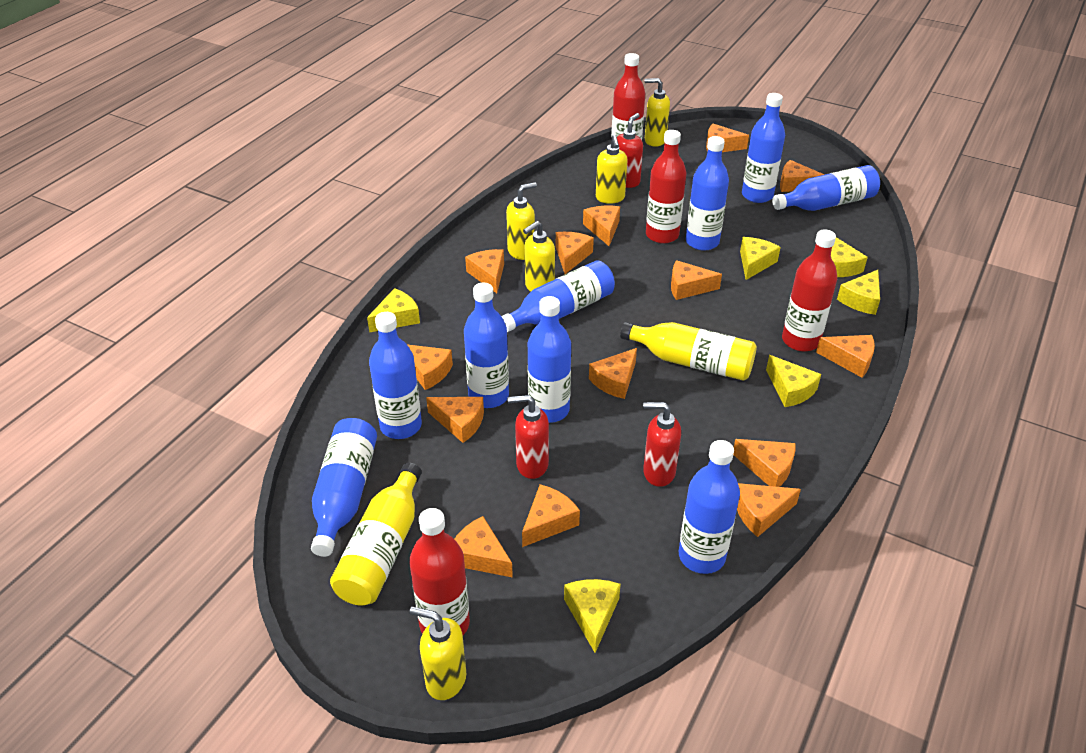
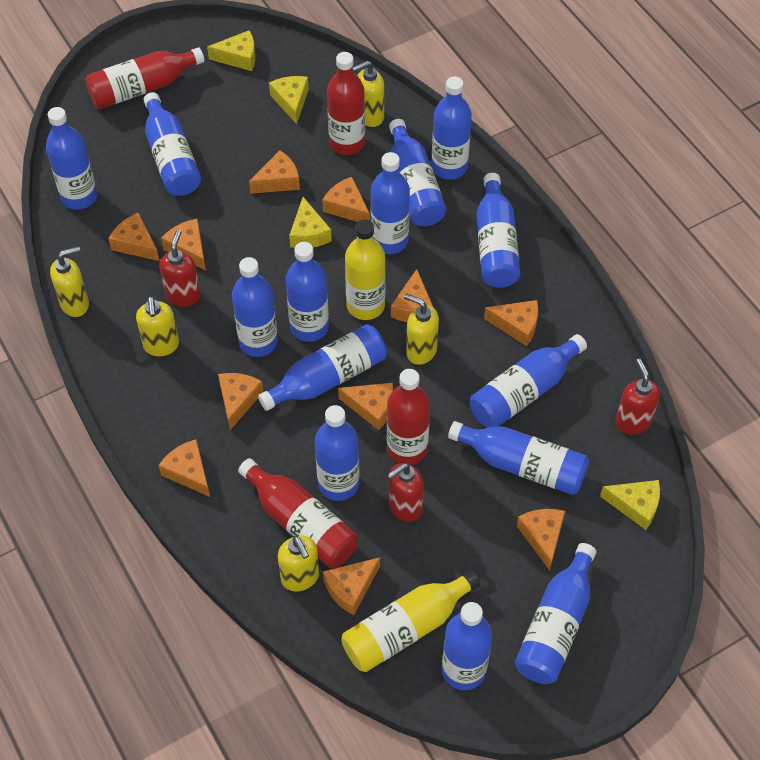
blue bottle: 9 -> 14
orange cheese: 14 -> 11
yellow cheese: 6 -> 4

